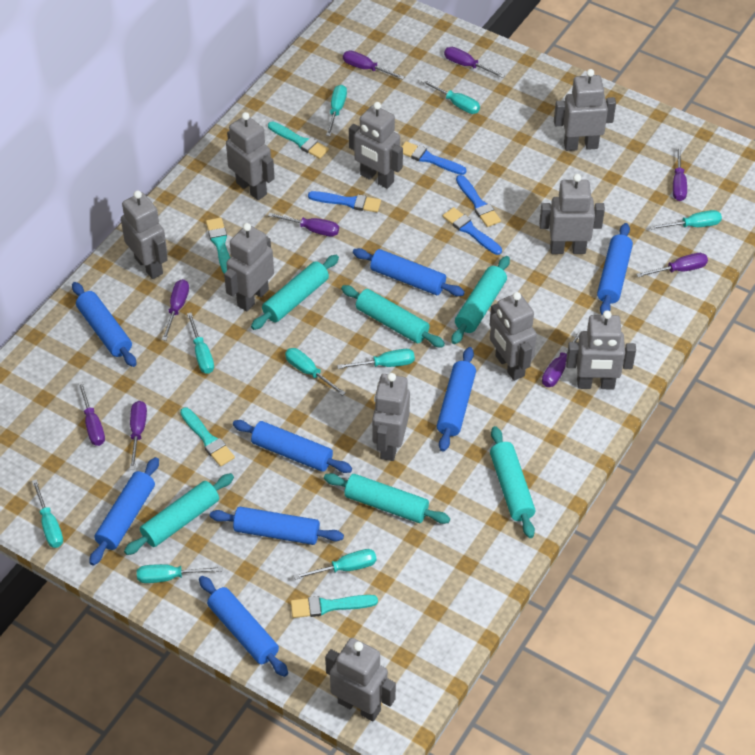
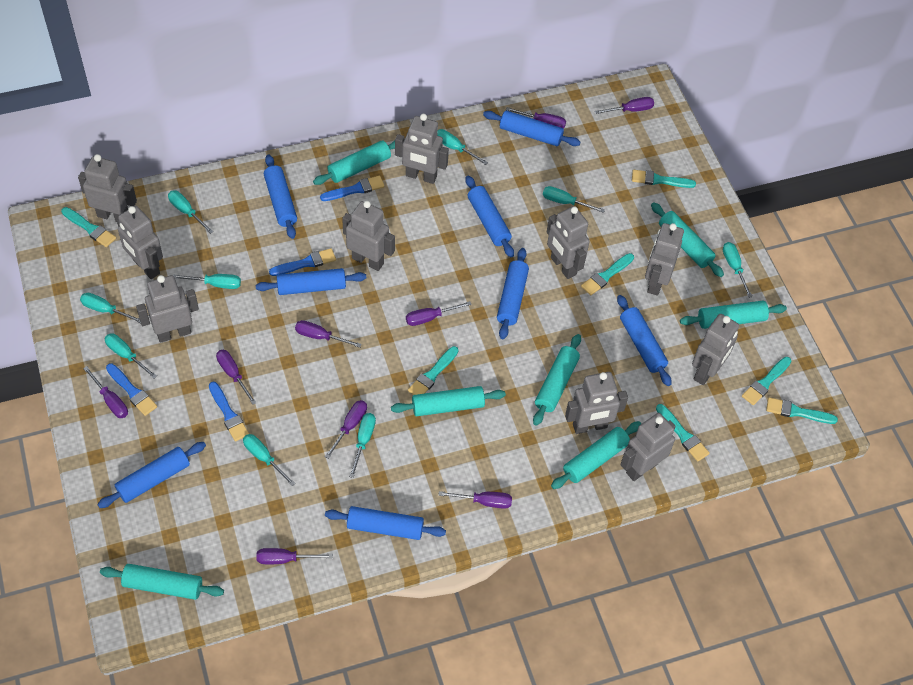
turquoise brush: 4 -> 7
turquoise rolling pin: 6 -> 7

